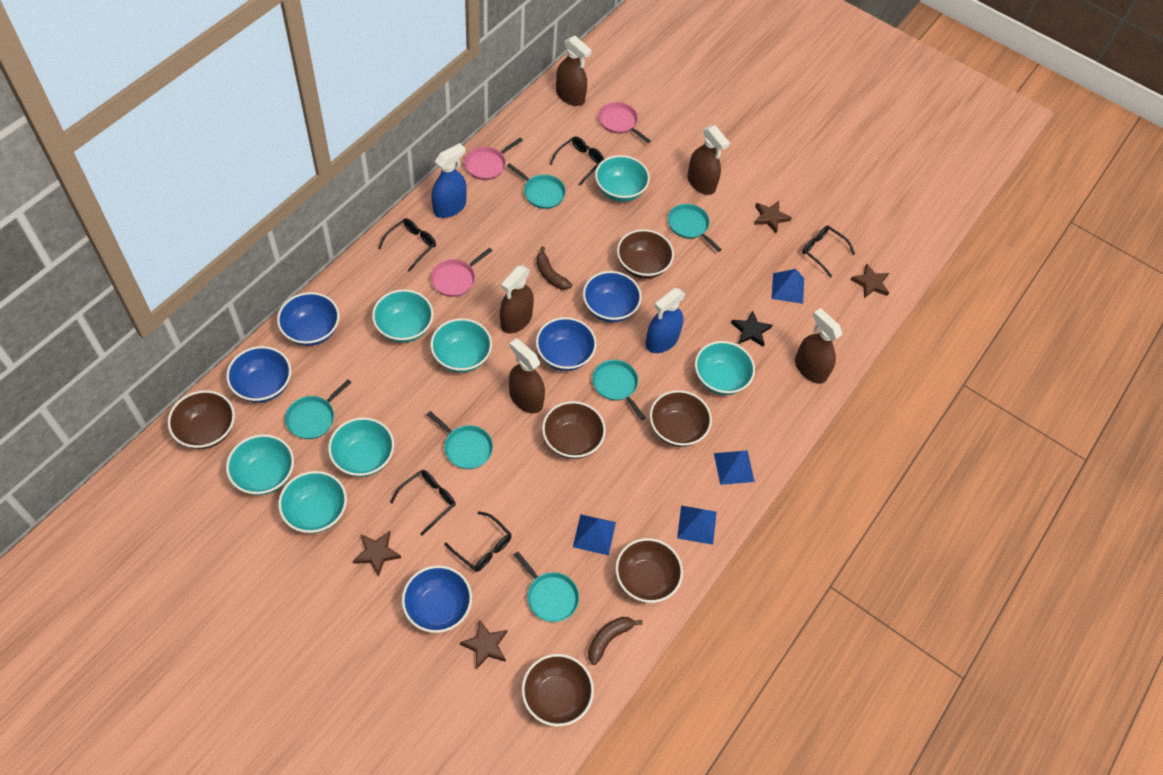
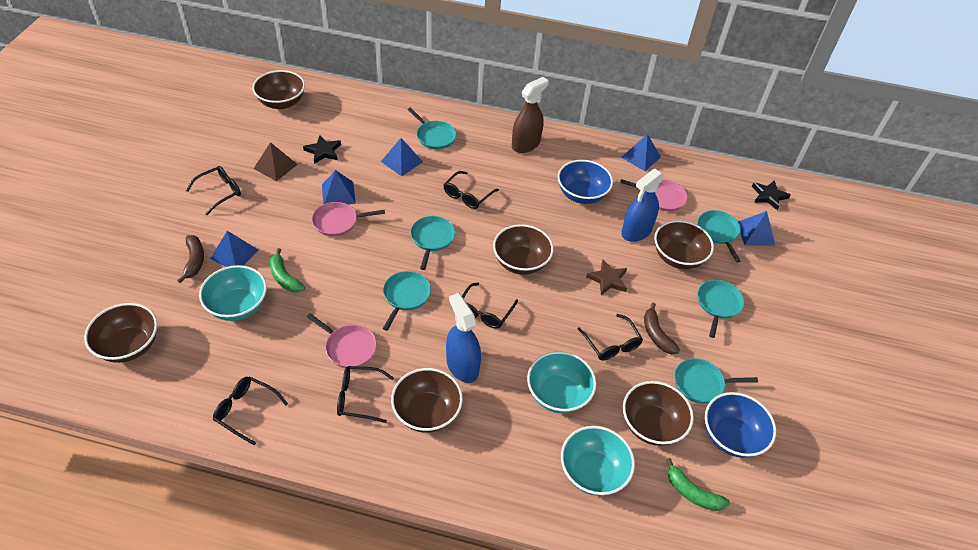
black glasses: 5 -> 6
black star: 1 -> 2
blue bowl: 5 -> 2
blue pyramid: 4 -> 5
brown pyramid: 0 -> 1
brown spray bottle: 5 -> 1
brown star: 4 -> 1
green banana: 0 -> 2
turquoise bowl: 7 -> 3

